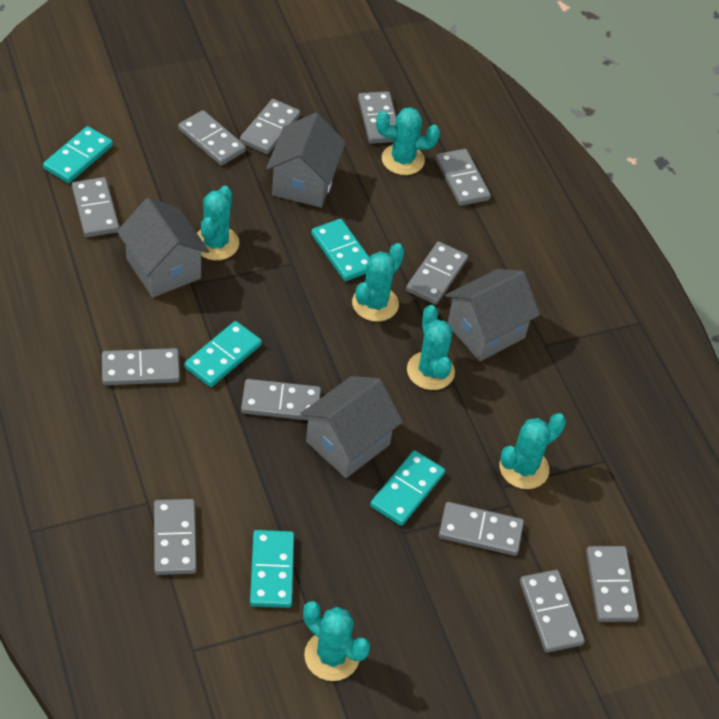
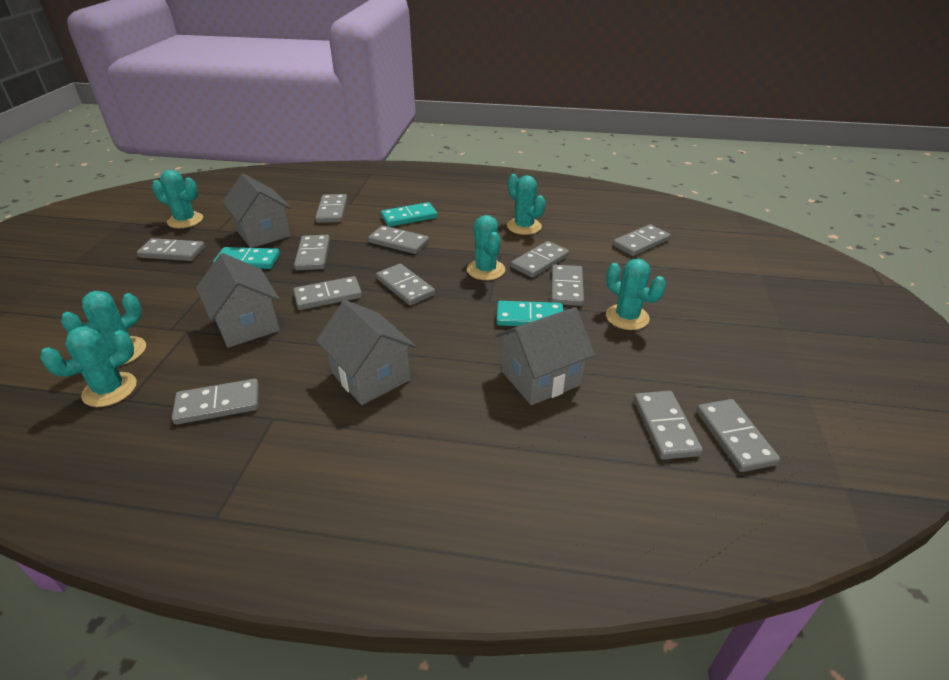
turquoise domino: 5 -> 3

